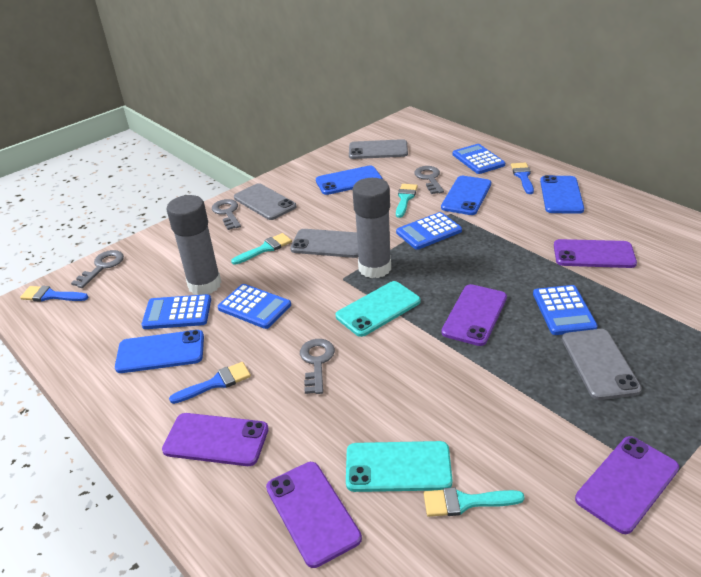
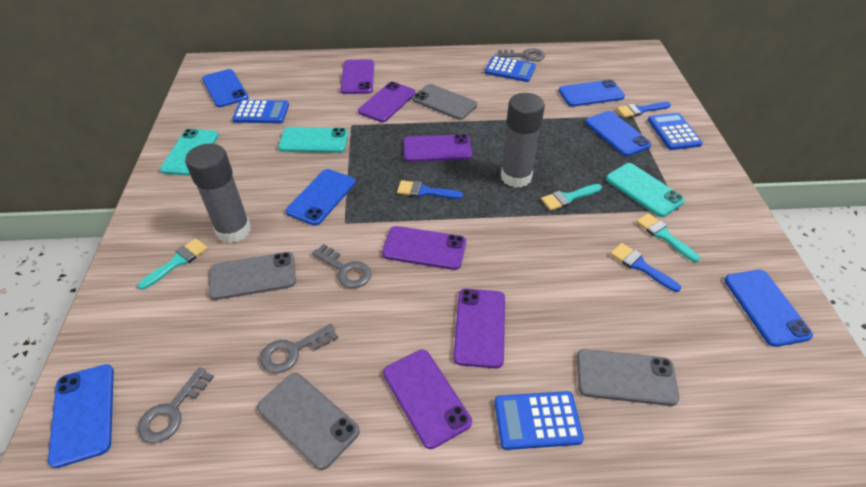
blue calculator: 5 -> 4
blue phone: 4 -> 6
purple phone: 5 -> 6
turquoise phone: 2 -> 3

